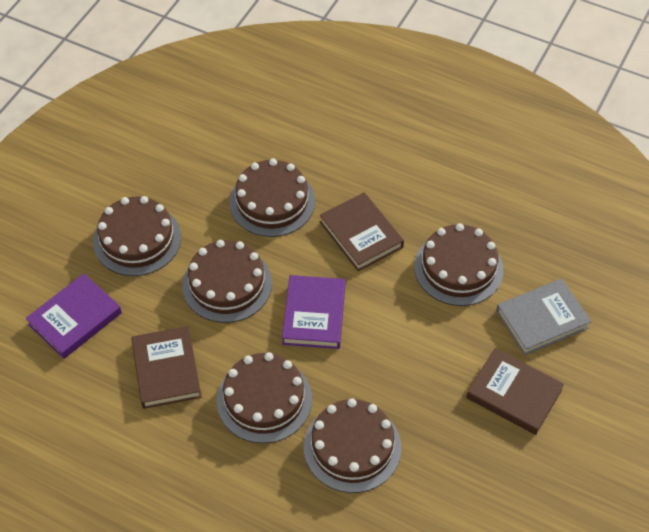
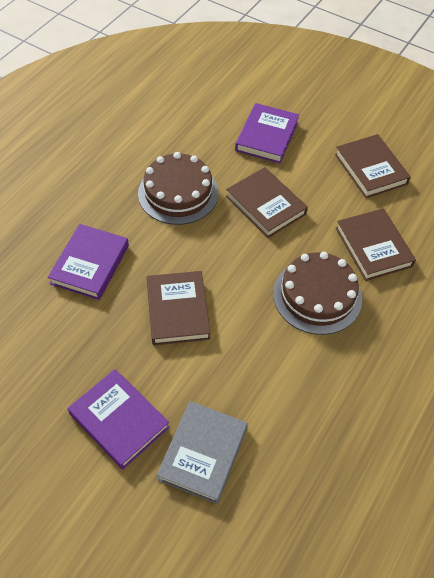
brown book: 3 -> 4
brown cake: 6 -> 2
purple book: 2 -> 3

